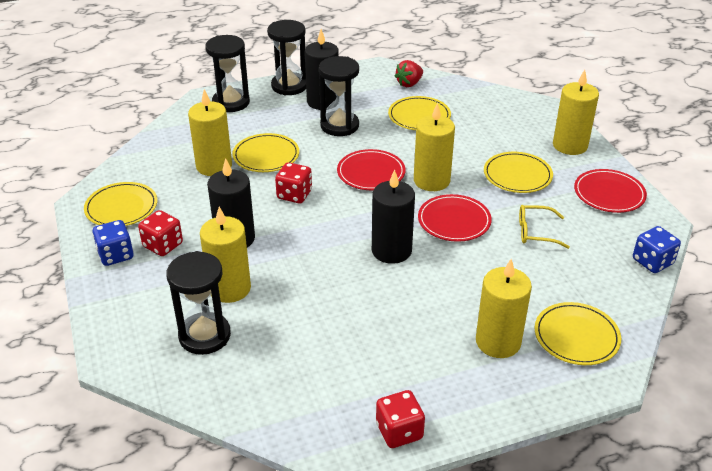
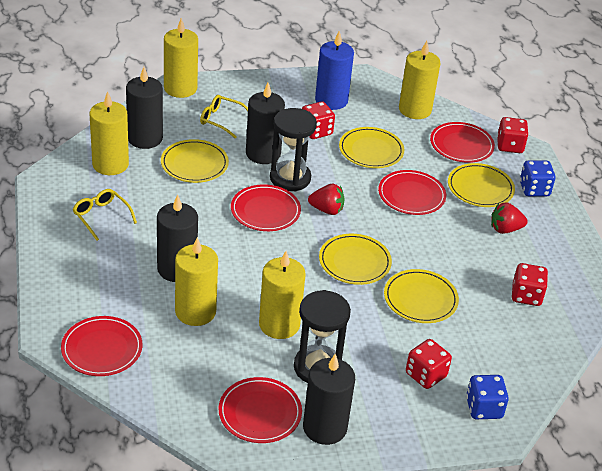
black candle: 3 -> 4
black hourglass: 4 -> 2
blue candle: 0 -> 1
red dice: 3 -> 4
red plate: 3 -> 5
red strawberry: 1 -> 2
yellow glasses: 1 -> 2

